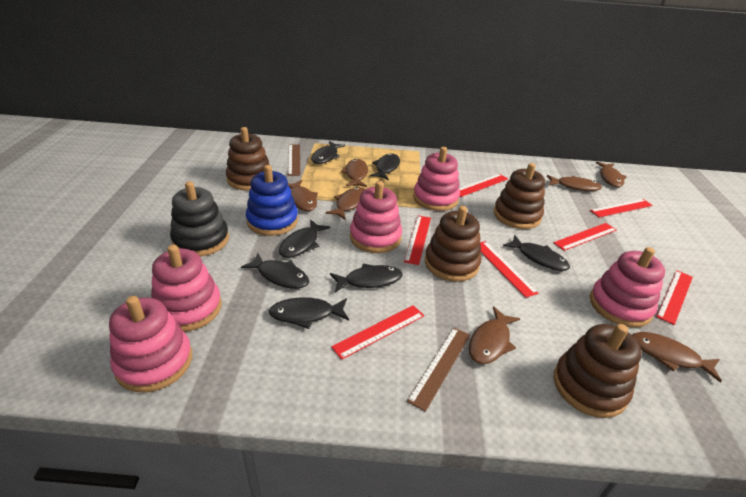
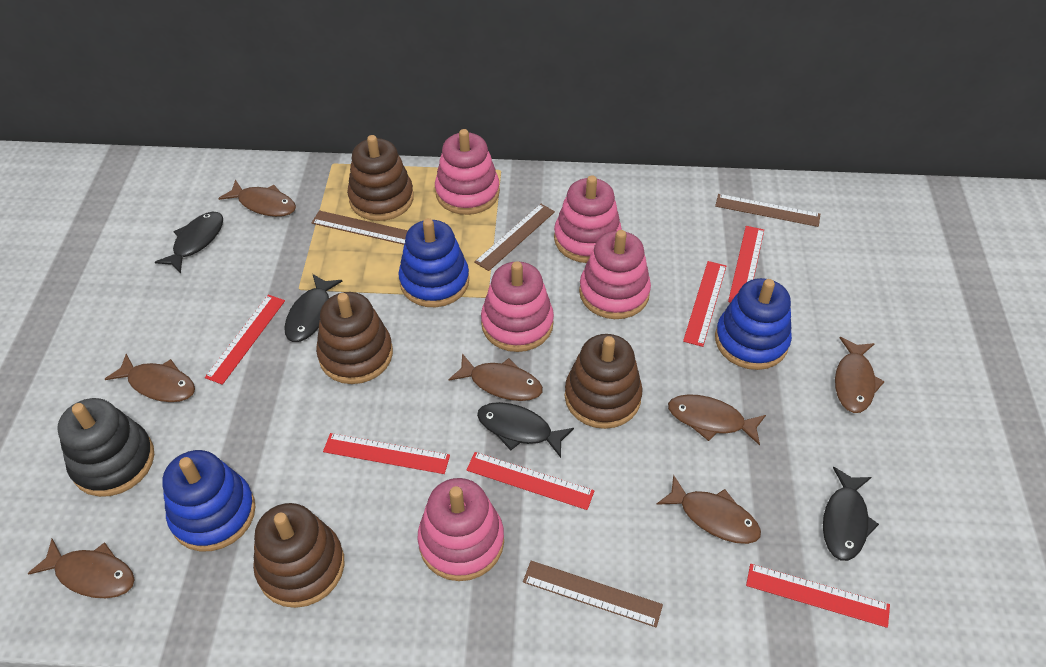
black fish: 7 -> 4
blue stacking toy: 1 -> 3
brown ruler: 2 -> 4
red ruler: 7 -> 6

